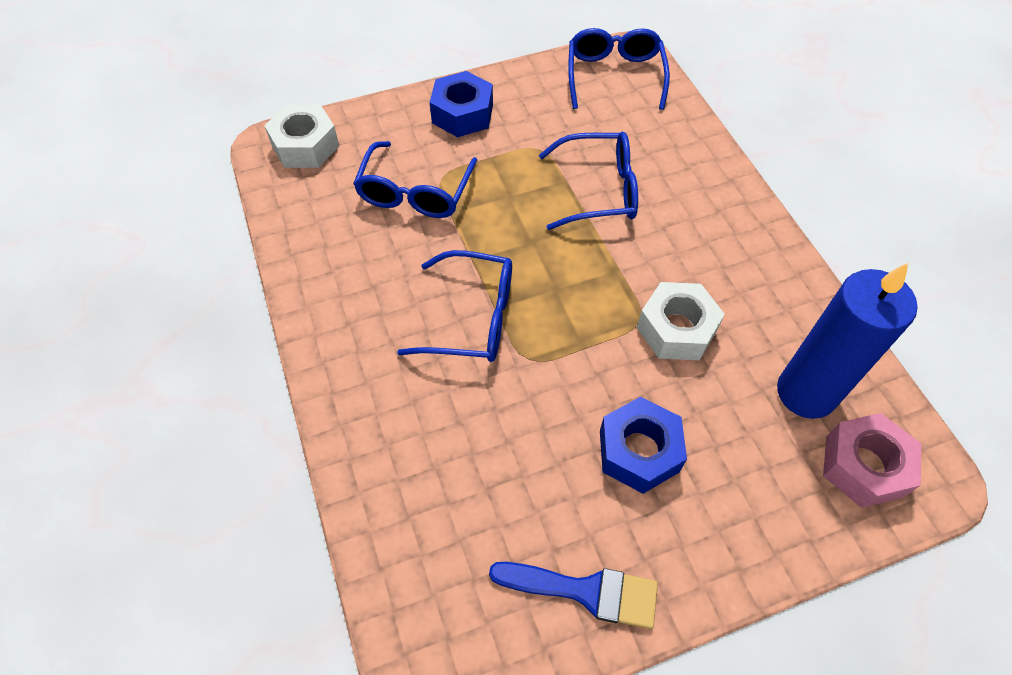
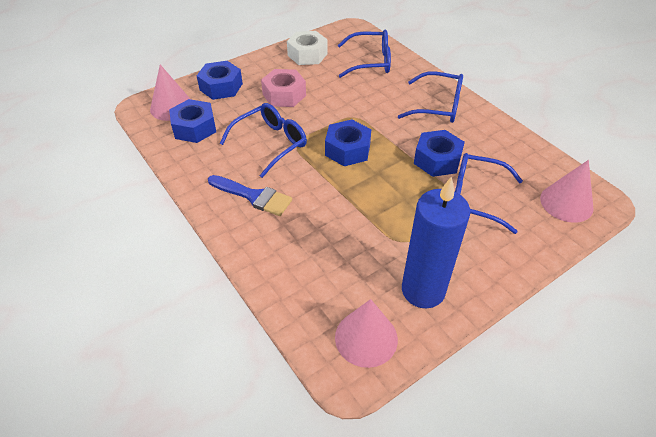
blue nut: 2 -> 4
pink cone: 0 -> 3
white nut: 2 -> 1

